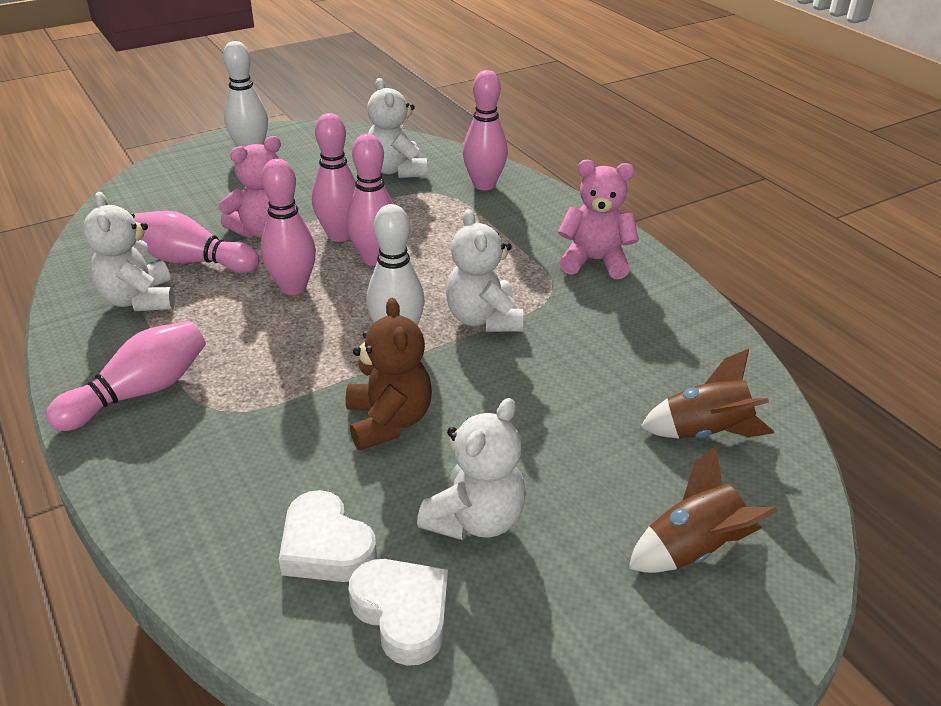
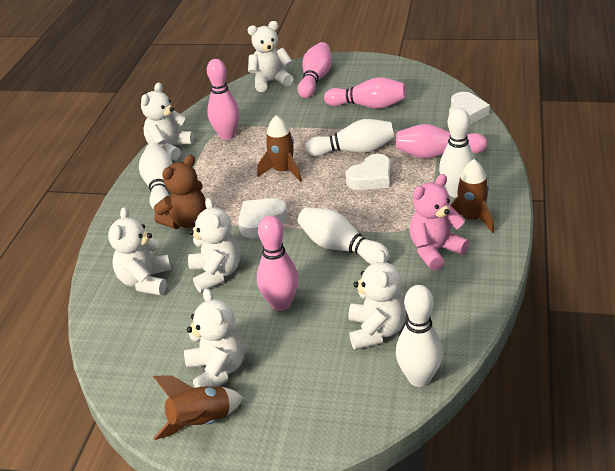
brown rocket: 2 -> 3
pink bowling pin: 6 -> 5
pink teddy bear: 2 -> 1
white bowling pin: 2 -> 5
white heart: 2 -> 3
white teddy bear: 4 -> 6

